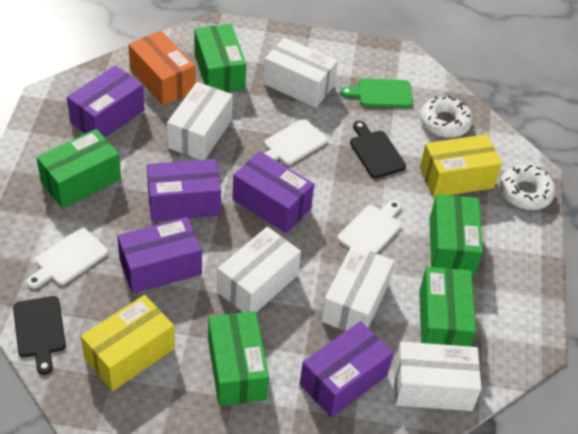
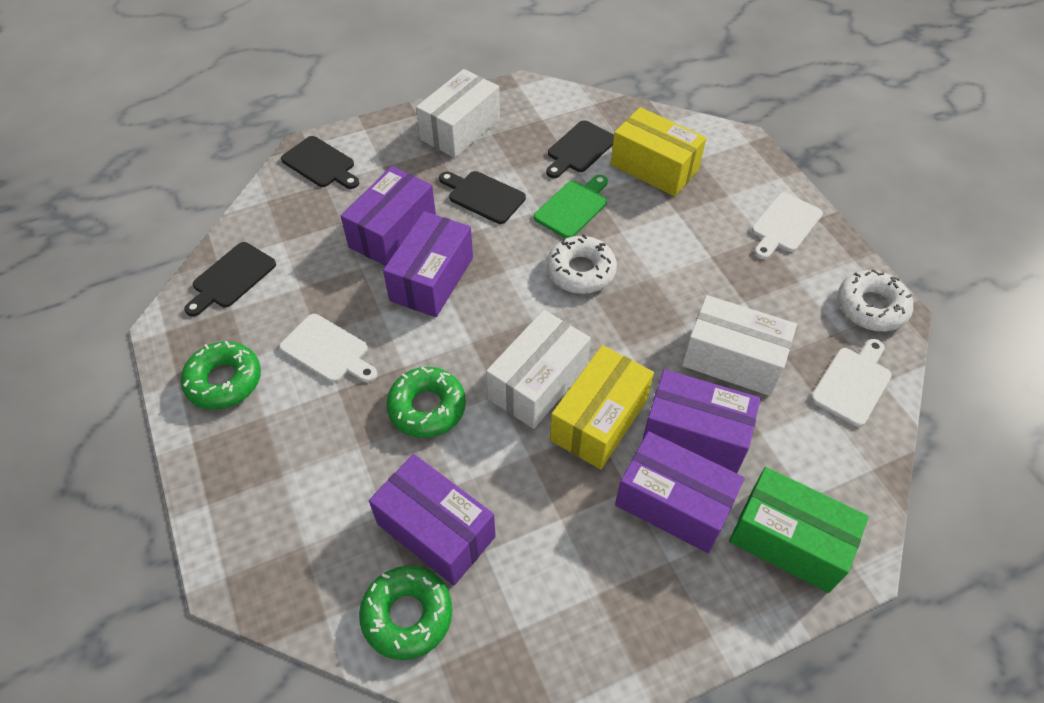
black cutting board: 2 -> 4
green box: 5 -> 1
green donut: 0 -> 3
orange box: 1 -> 0
white box: 5 -> 3

